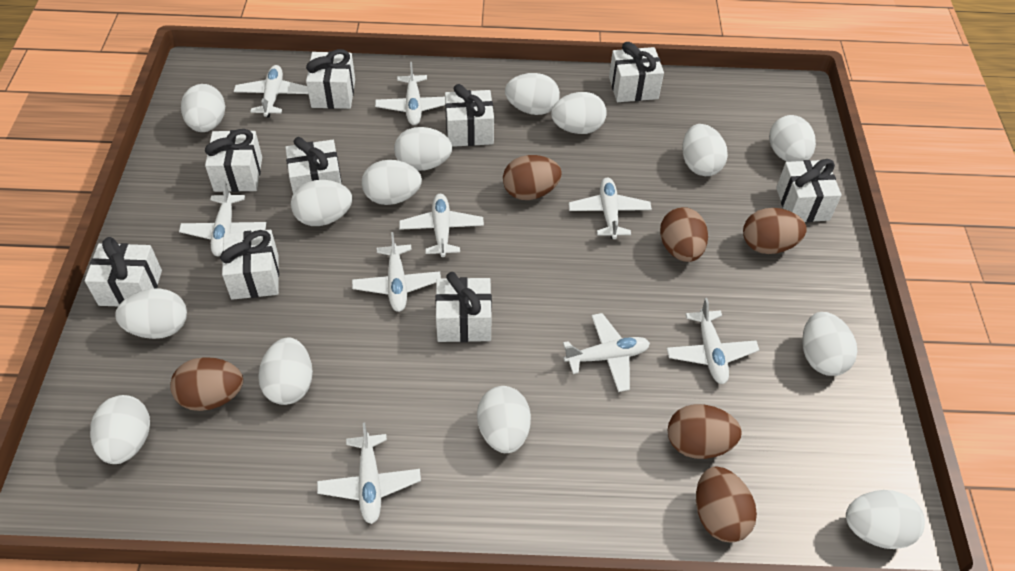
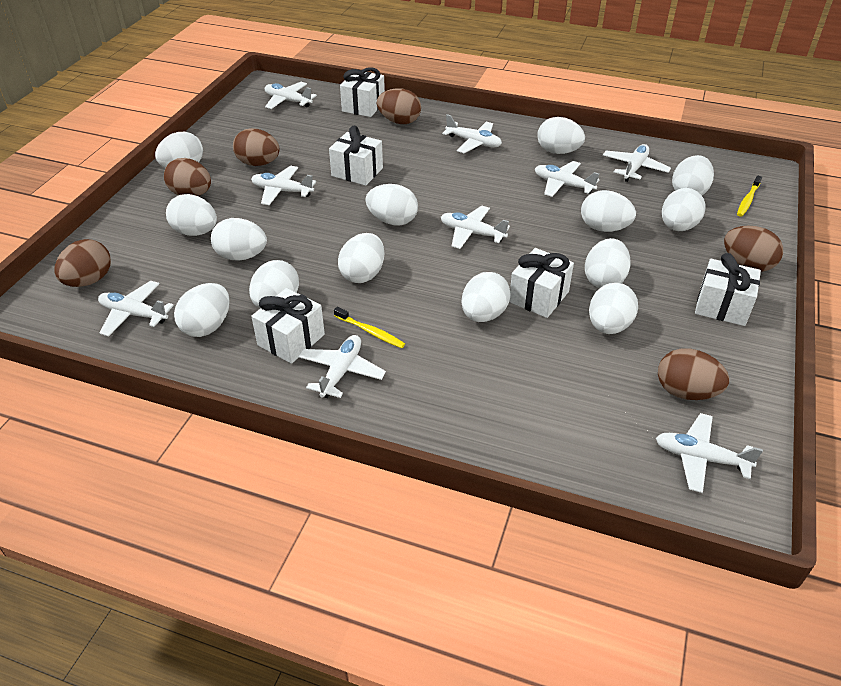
white gift: 9 -> 5
yellow toothbrush: 0 -> 2

